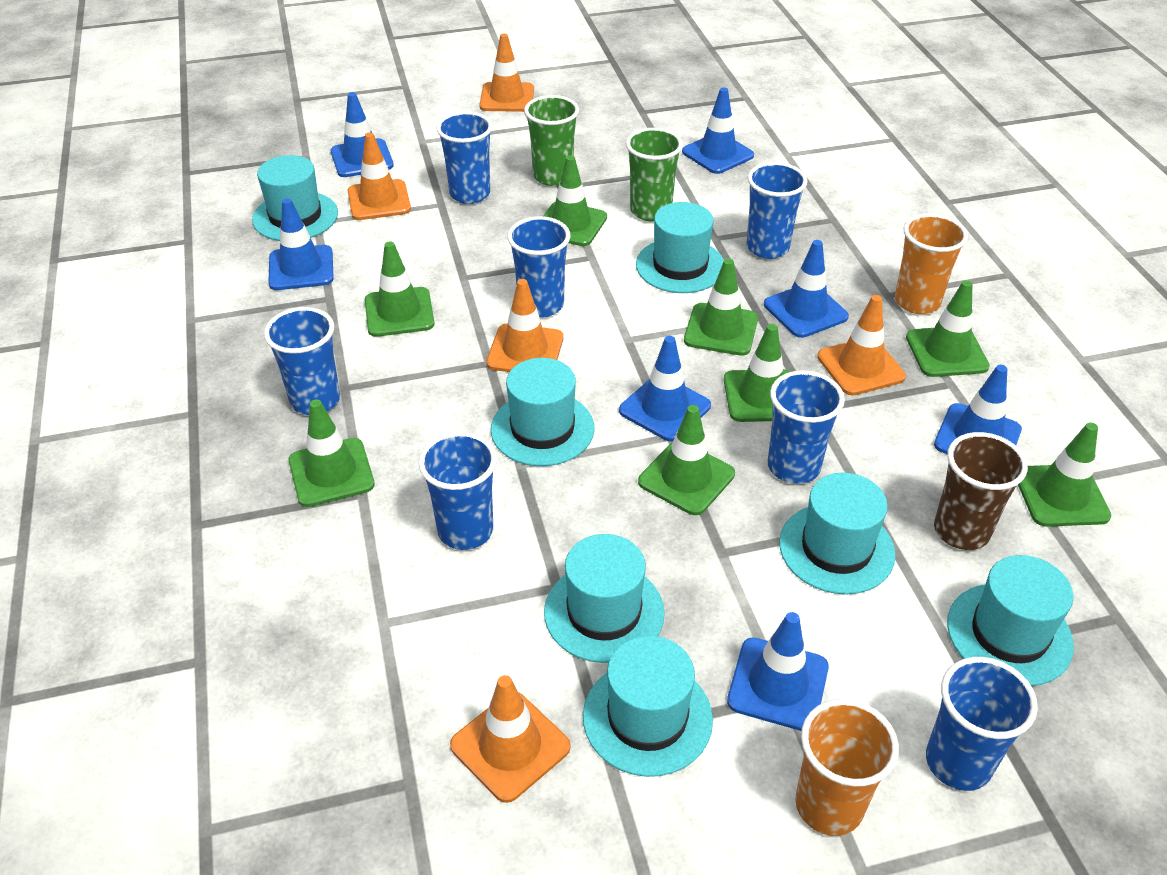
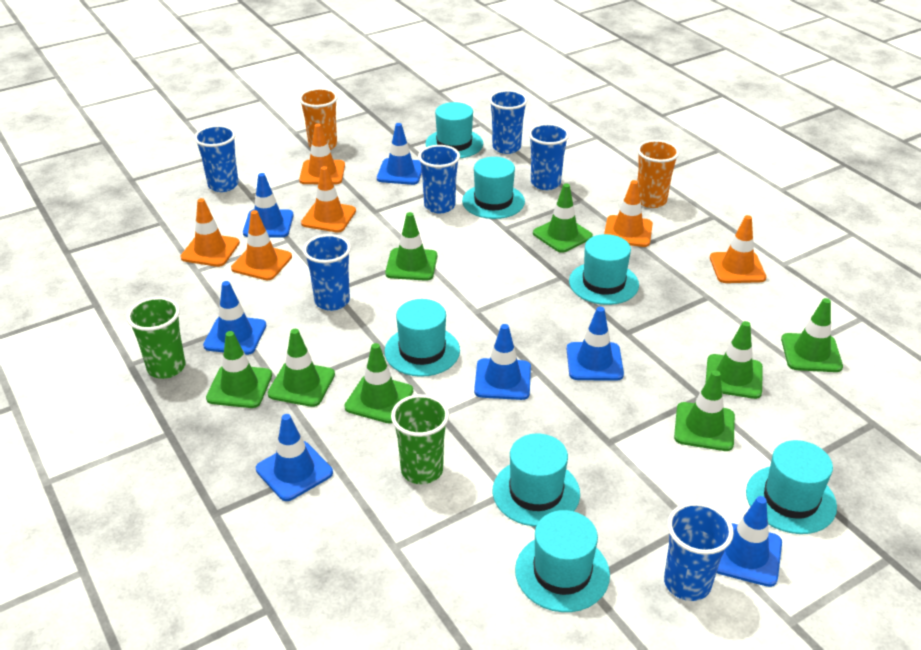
blue cup: 7 -> 6
brown cup: 1 -> 0
orange traffic cone: 5 -> 6

